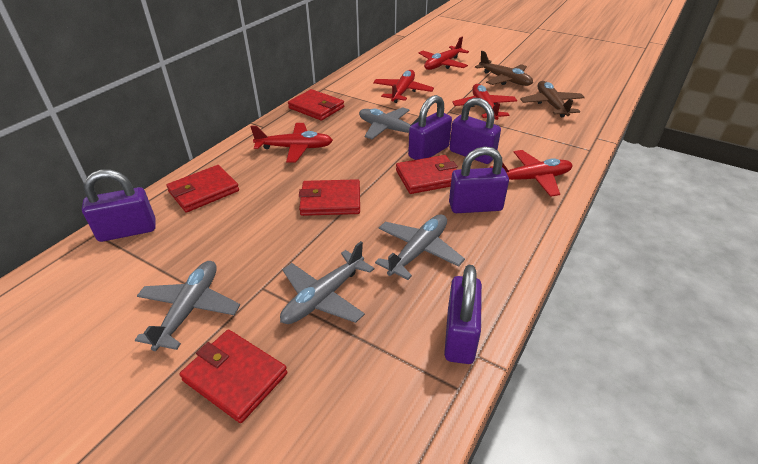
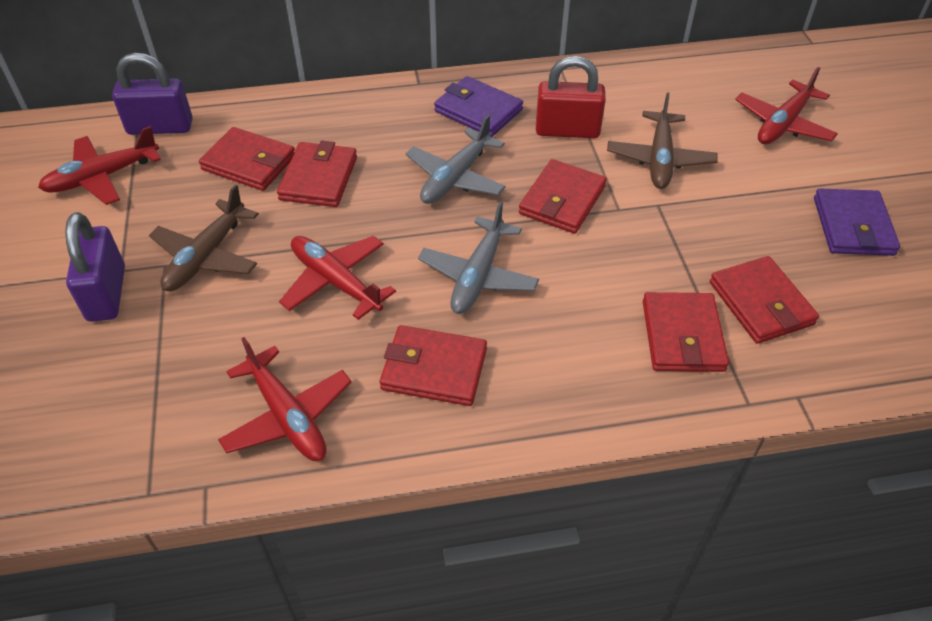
grey plane: 4 -> 2
purple padlock: 5 -> 2
purple wallet: 0 -> 2
red padlock: 0 -> 1
red plane: 5 -> 4
red wallet: 5 -> 6

